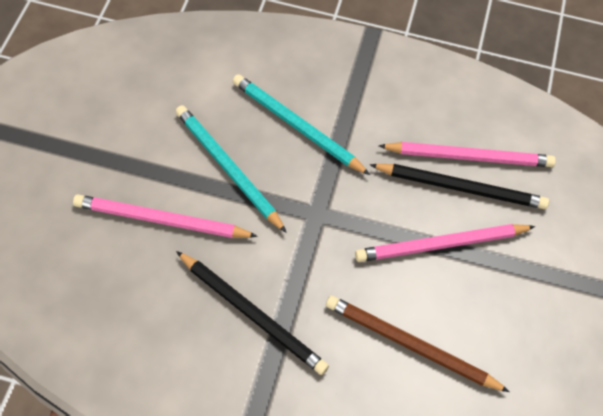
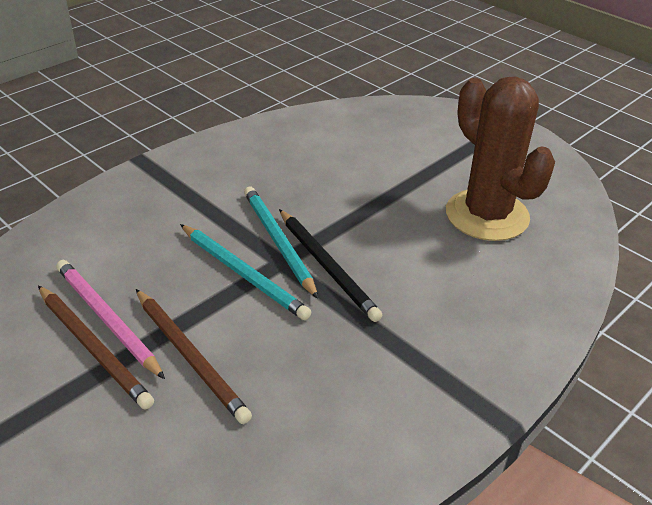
black pencil: 2 -> 1
brown cactus: 0 -> 1
brown pencil: 1 -> 2
pink pencil: 3 -> 1

